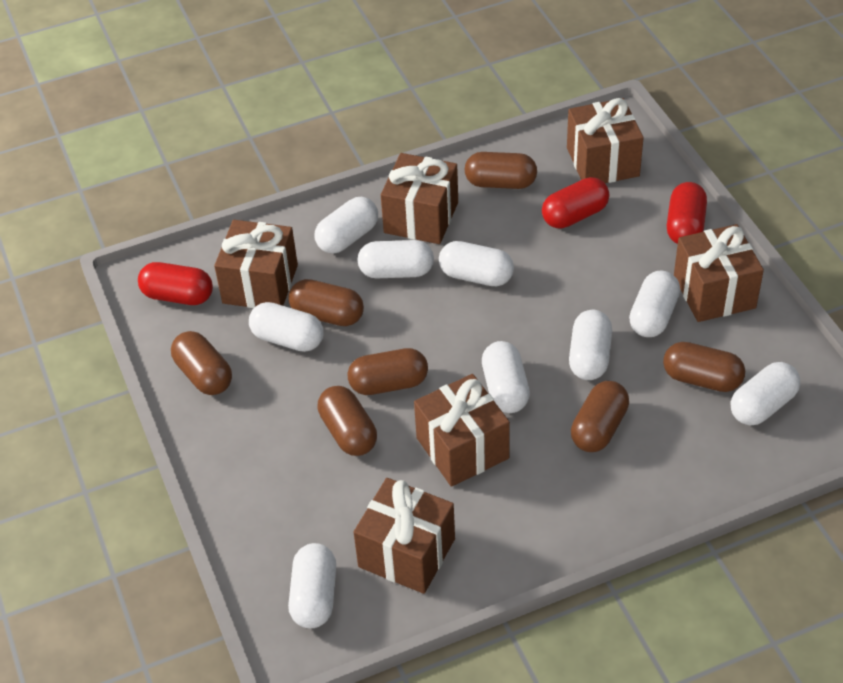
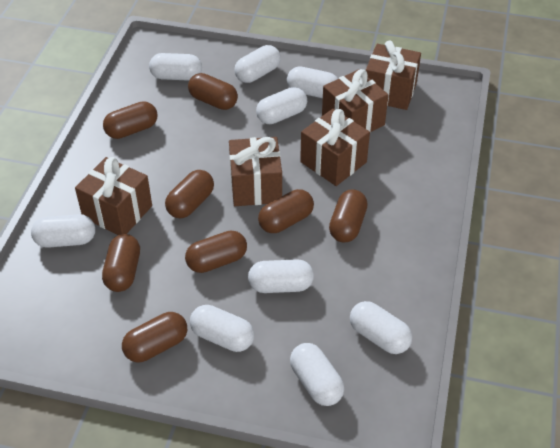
brown capsule: 7 -> 8
brown gift: 6 -> 5
red capsule: 3 -> 0

